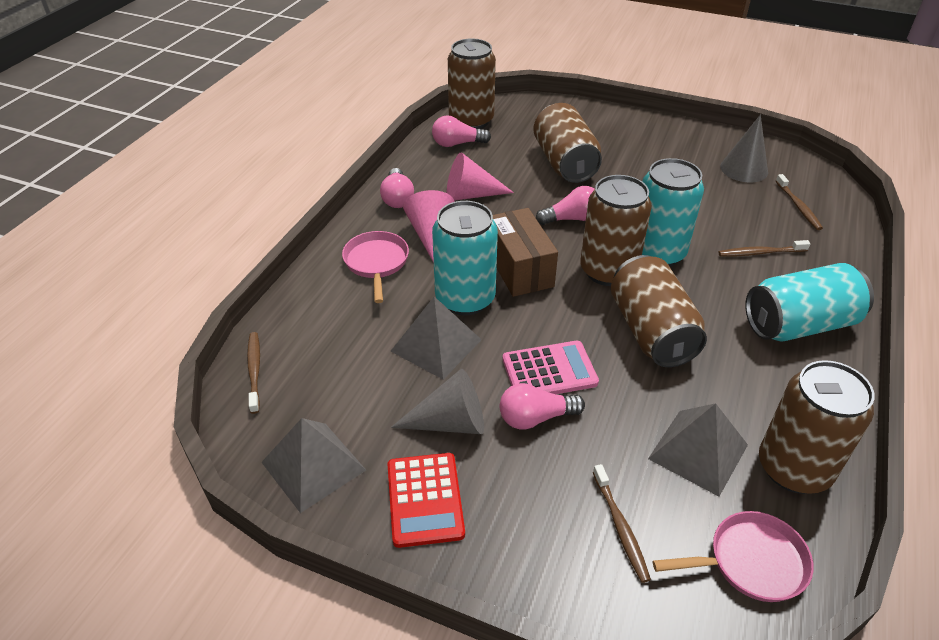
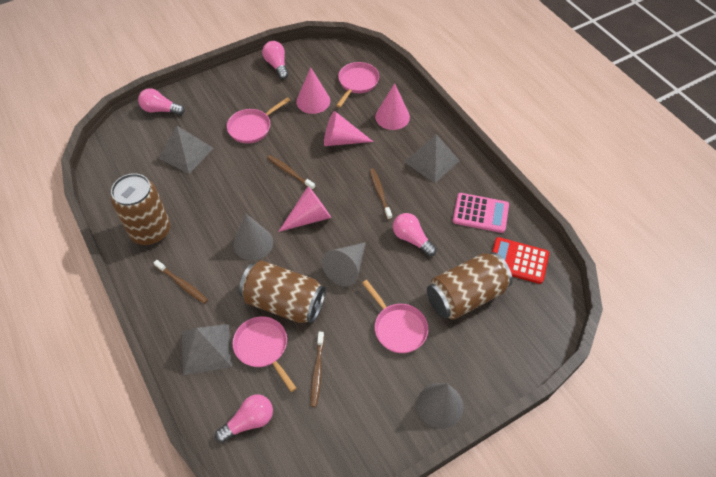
brown box: 1 -> 0
brown can: 5 -> 3
grey cone: 2 -> 3
pink cone: 2 -> 4
pink pan: 2 -> 4
turquoise can: 3 -> 0

